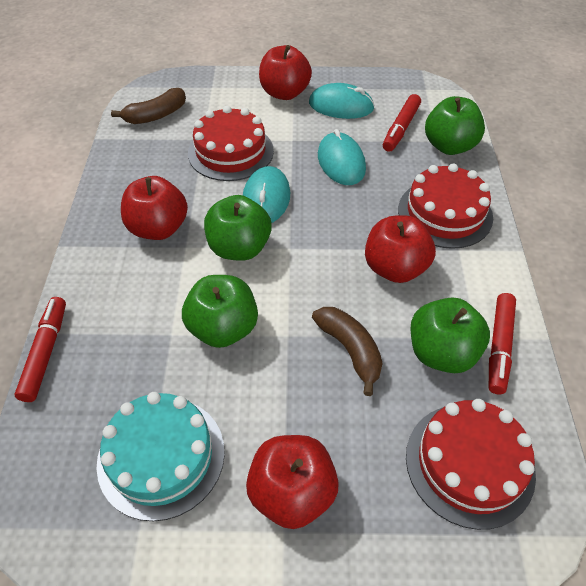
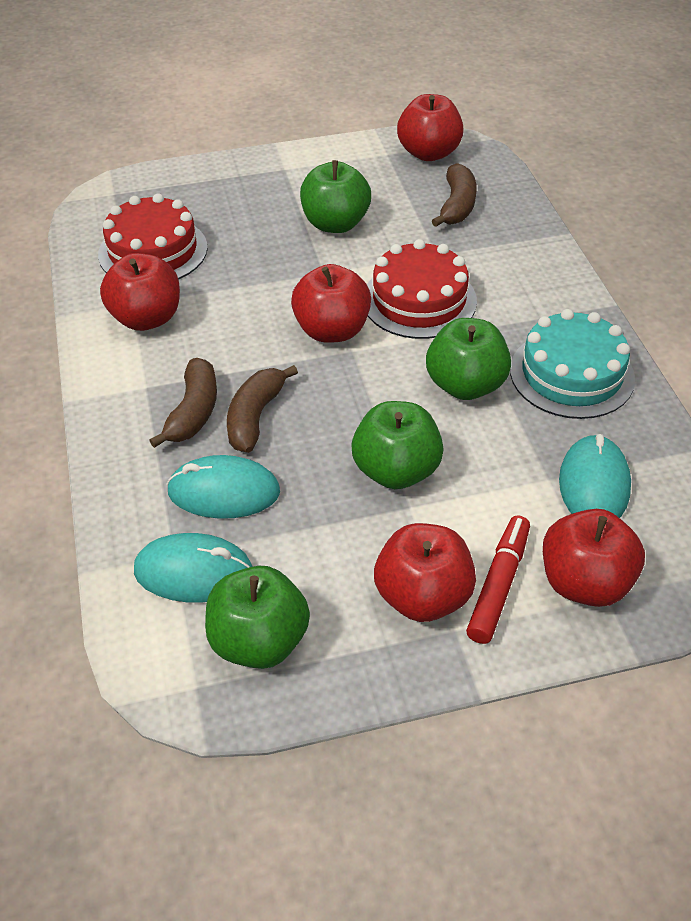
brown banana: 2 -> 3
red apple: 4 -> 5
red cake: 3 -> 2
red marker: 3 -> 1

